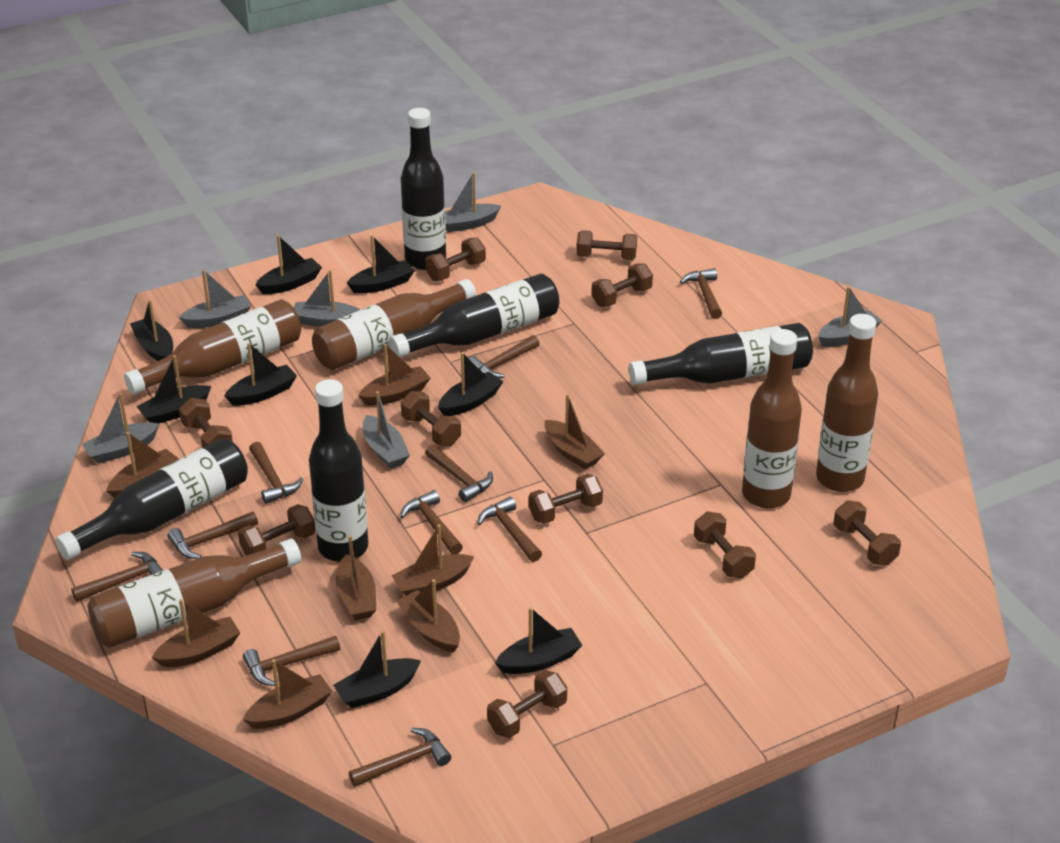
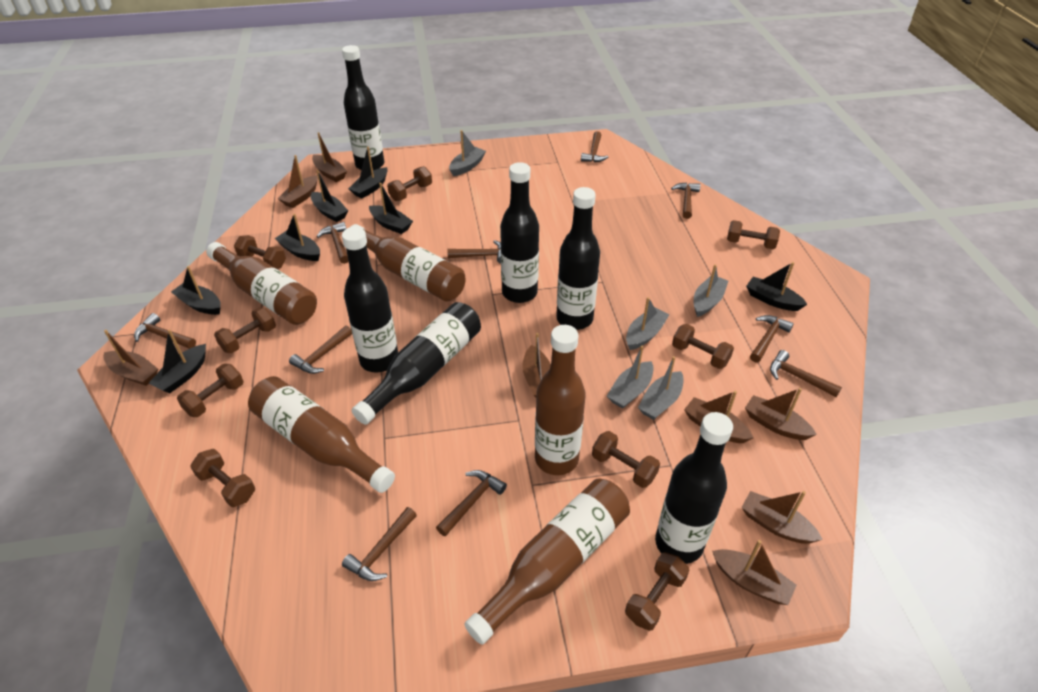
black boat: 8 -> 7
black bottle: 5 -> 6
brown dumbbell: 10 -> 9
grey boat: 6 -> 5

